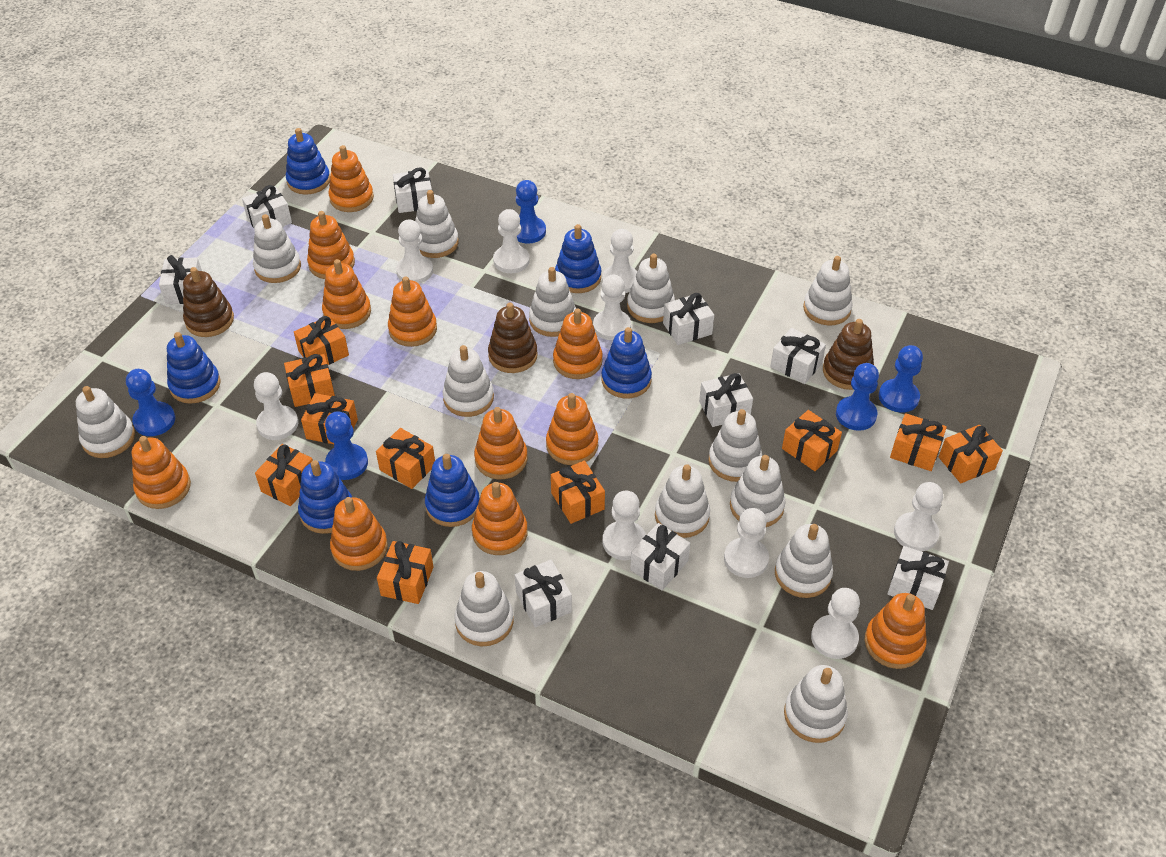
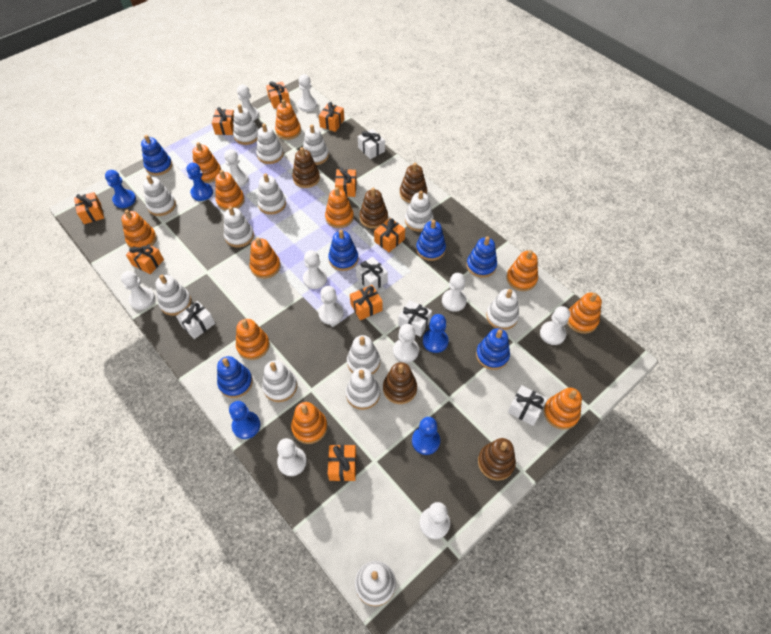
brown stacking toy: 3 -> 5
orange gift: 10 -> 9
white gift: 9 -> 5
white pawn: 9 -> 11

